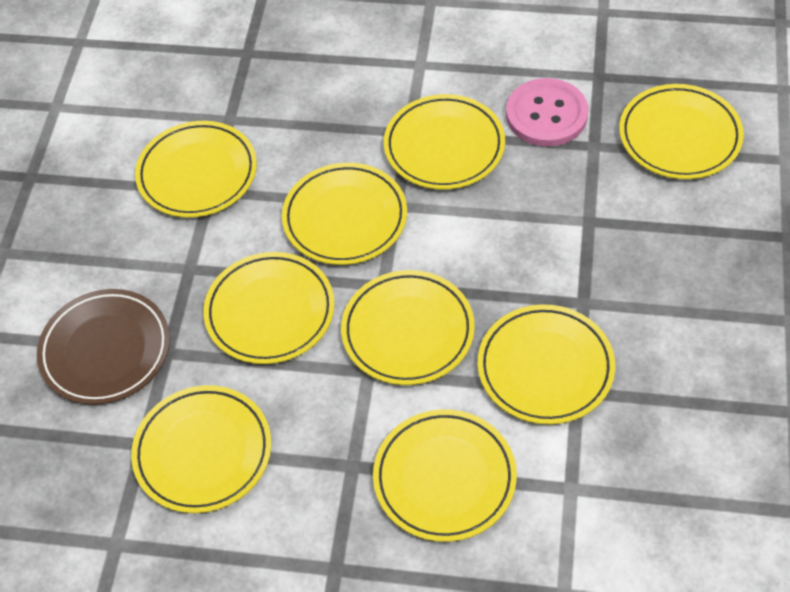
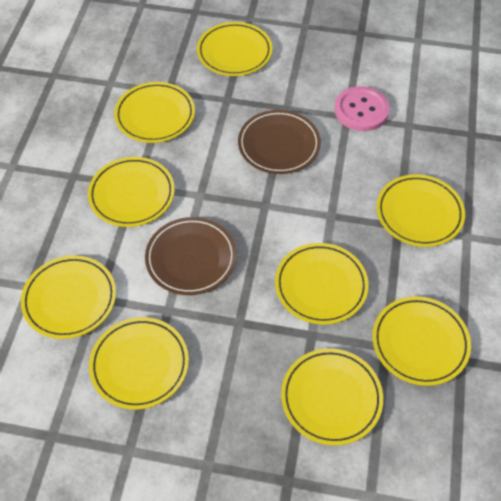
brown plate: 1 -> 2

